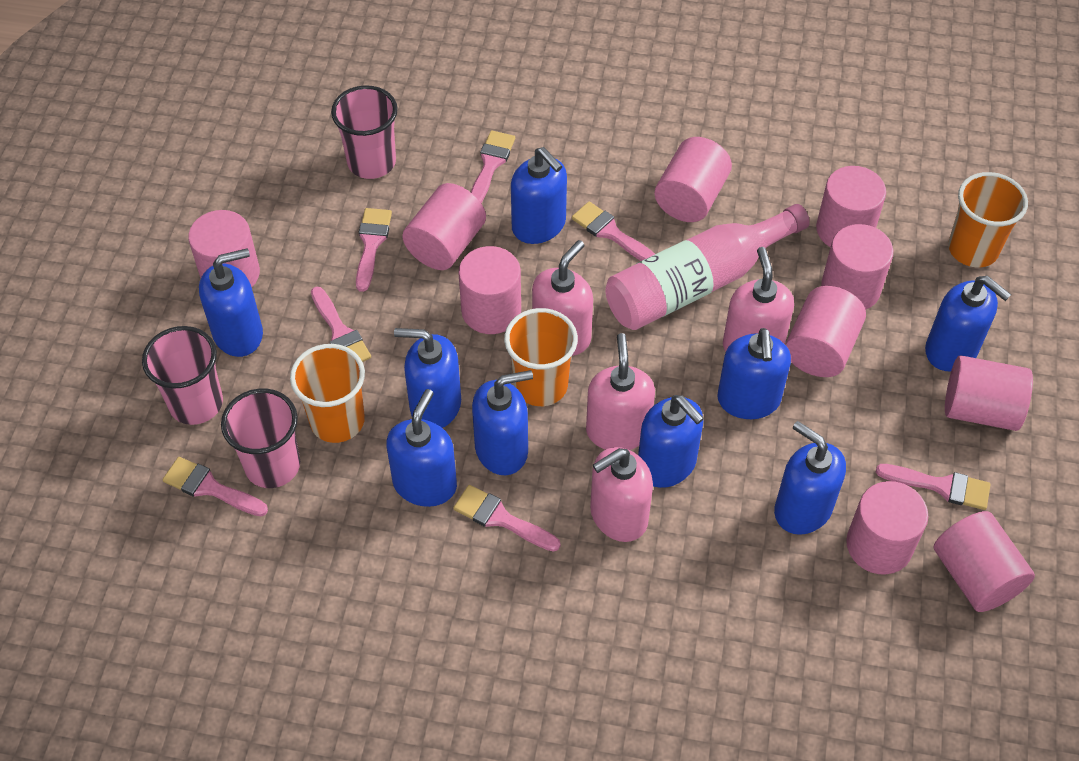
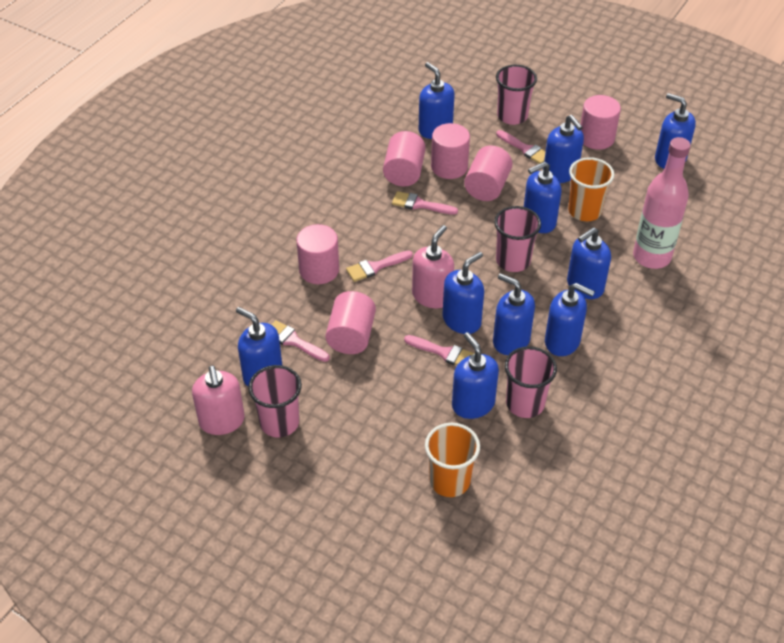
blue soap dispenser: 9 -> 10
orange cup: 3 -> 2
pink brush: 7 -> 5
pink cup: 3 -> 4
pink cylinder: 10 -> 6
pink soap dispenser: 4 -> 2

